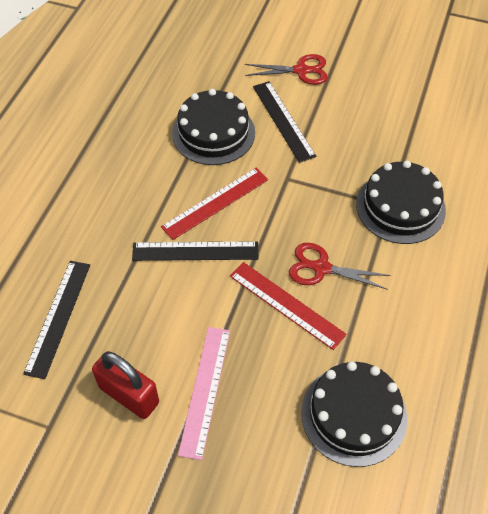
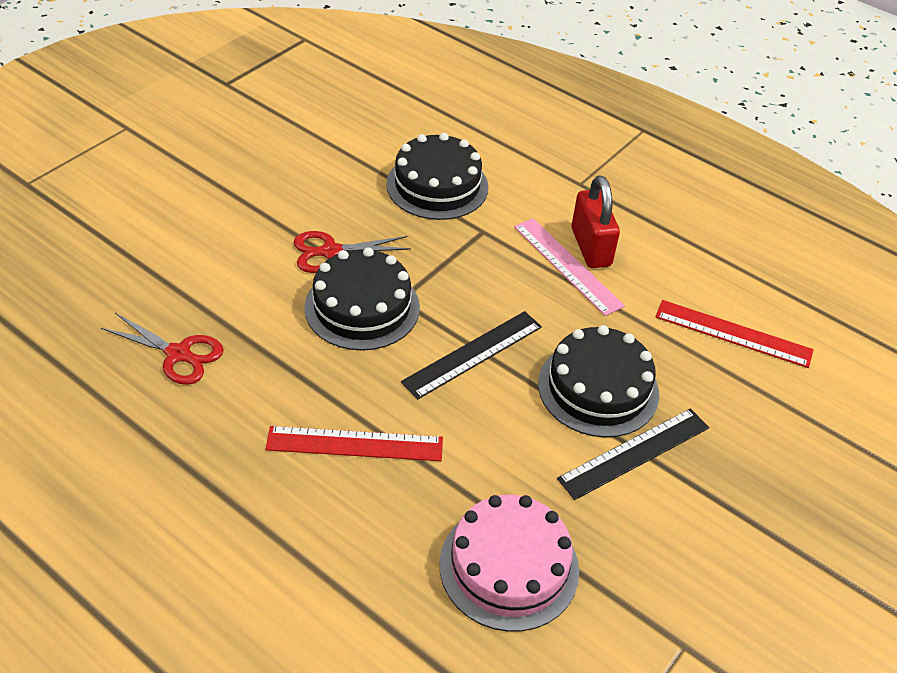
black ruler: 3 -> 2
pink cake: 0 -> 1

